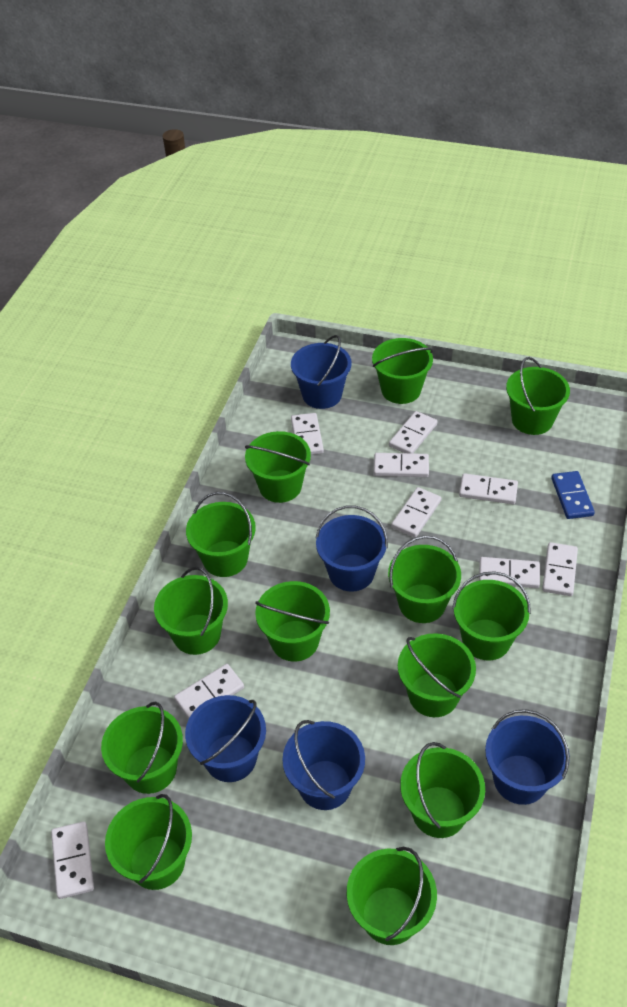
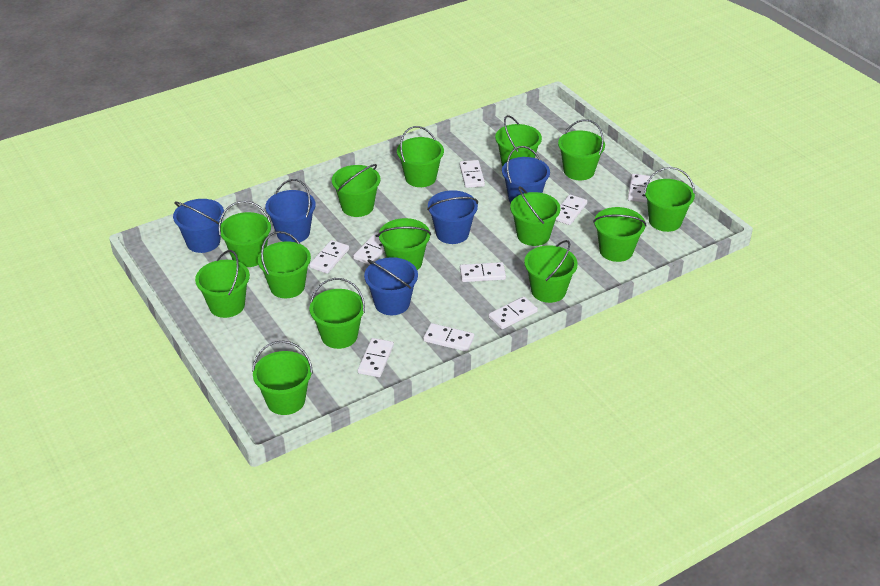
blue domino: 1 -> 0
green bucket: 13 -> 14

